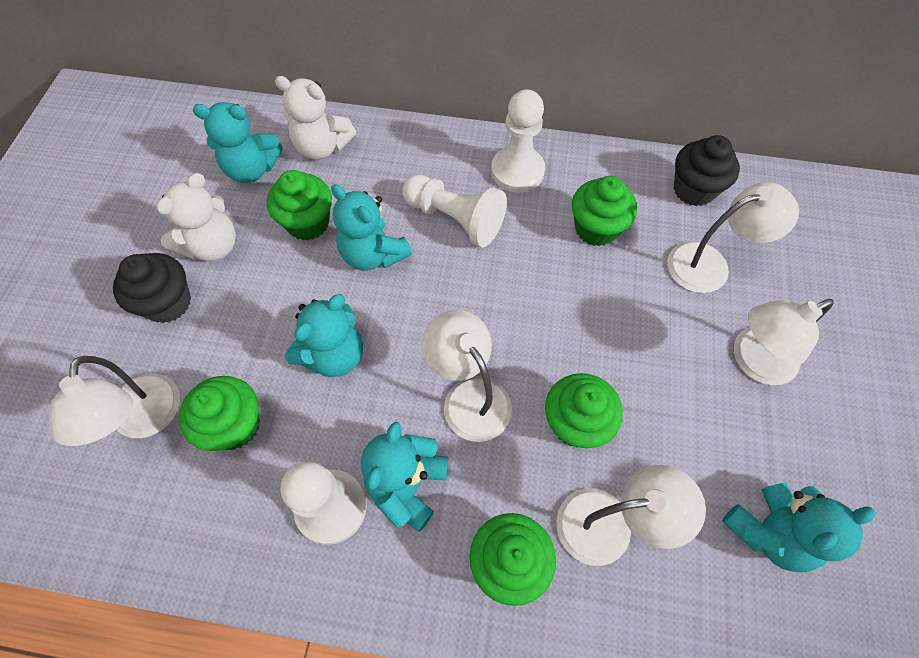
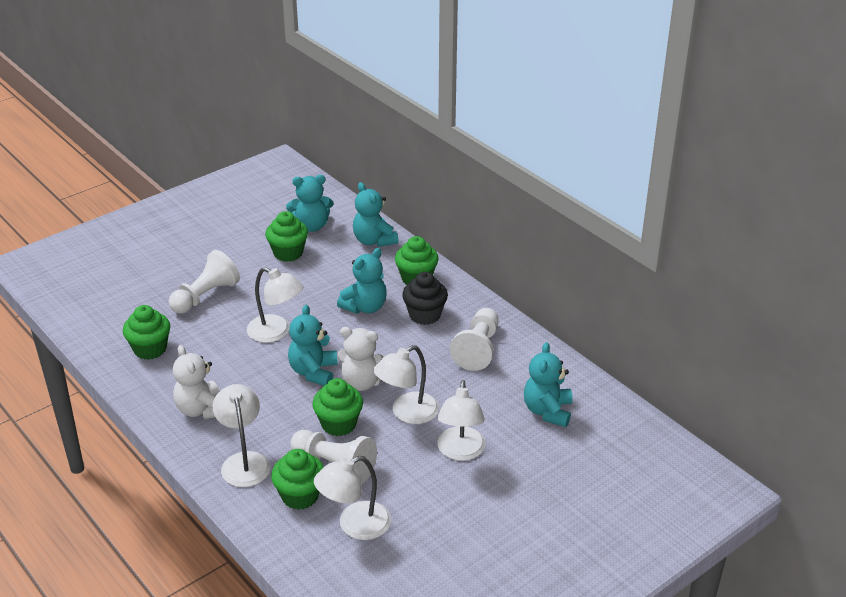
black cupcake: 2 -> 1

